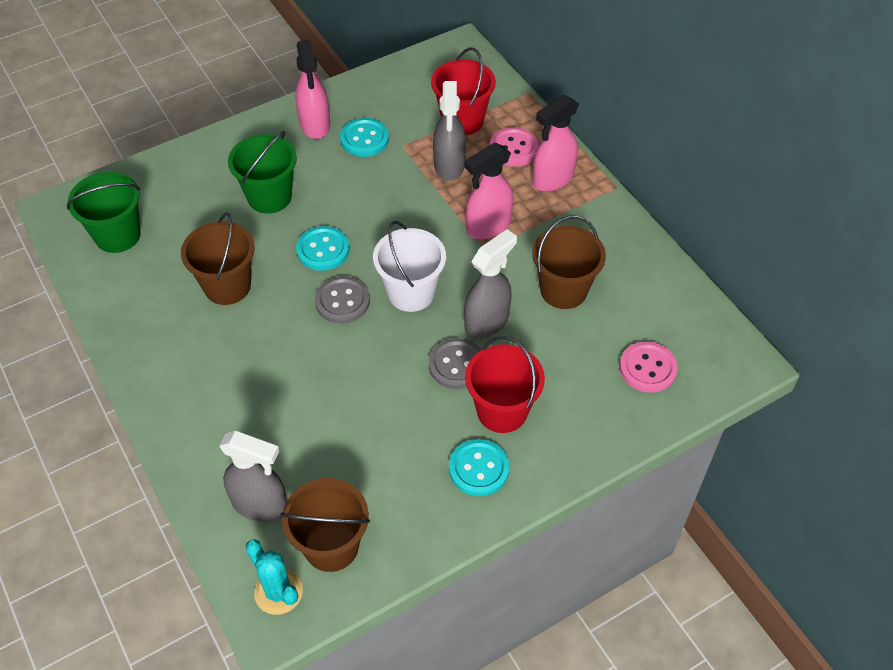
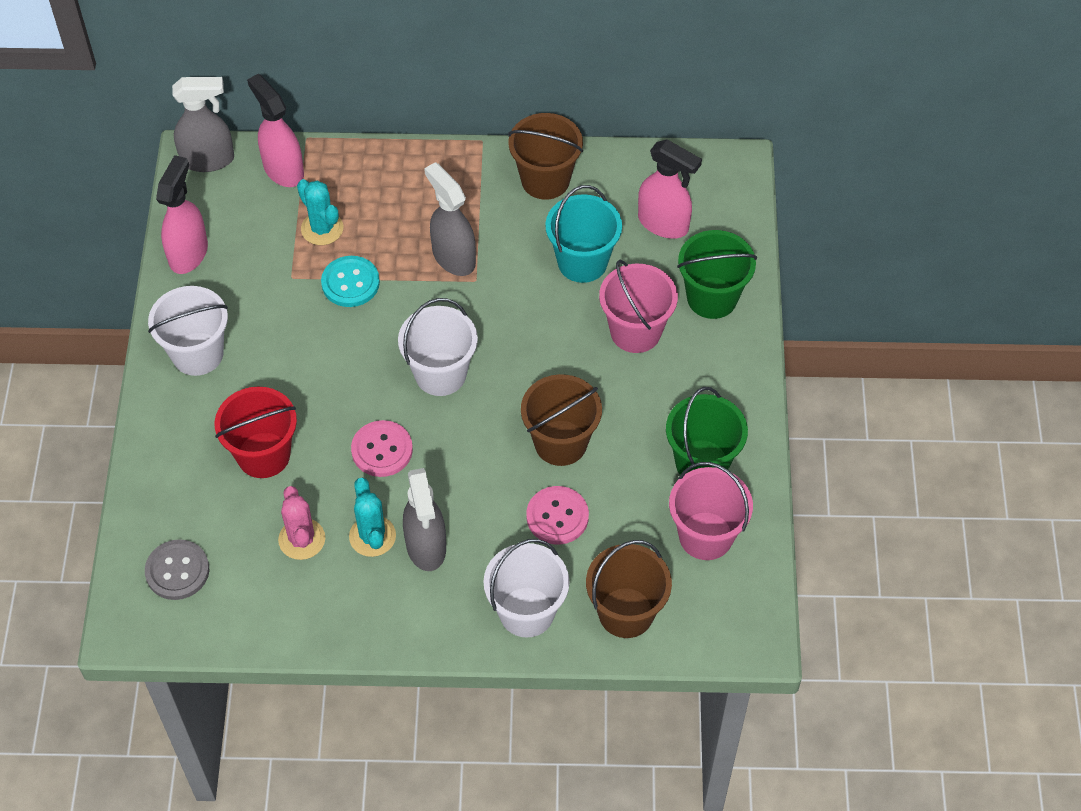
grey button: 2 -> 1
pink bucket: 0 -> 2
pink cactus: 0 -> 1
red bucket: 2 -> 1
turquoise bucket: 0 -> 1
turquoise button: 3 -> 1
turquoise cactus: 1 -> 2
white bucket: 1 -> 3

